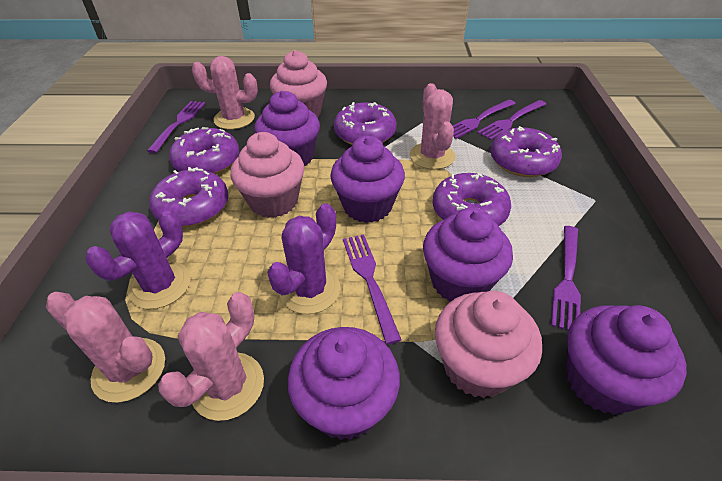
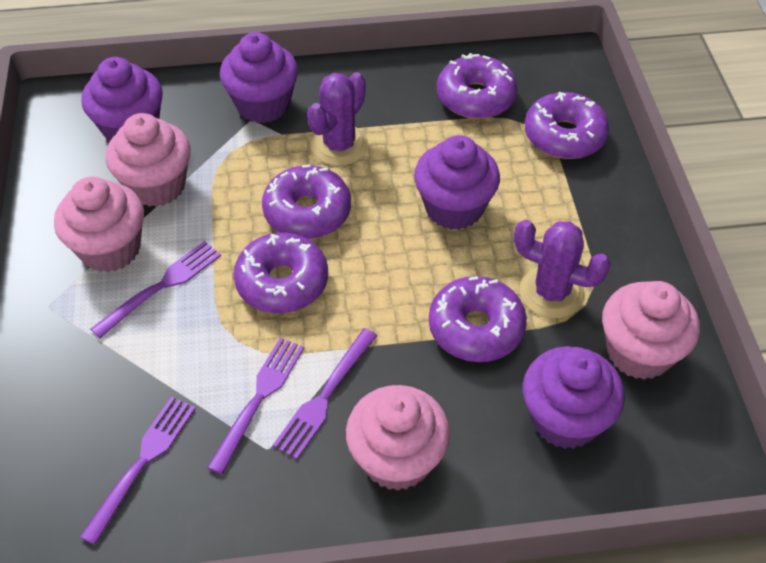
pink cactus: 4 -> 0
pink cupcake: 3 -> 4
purple cupcake: 5 -> 4
purple fork: 5 -> 4

